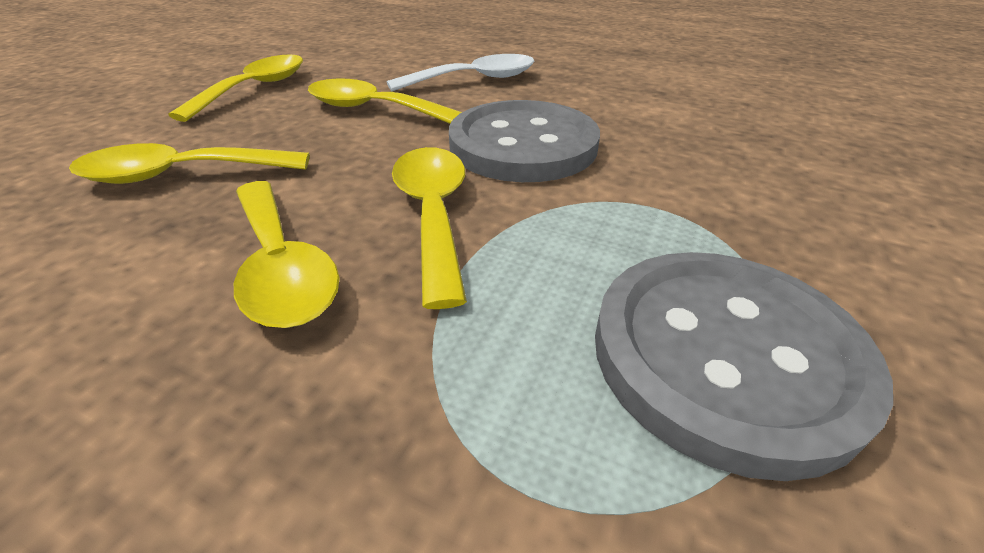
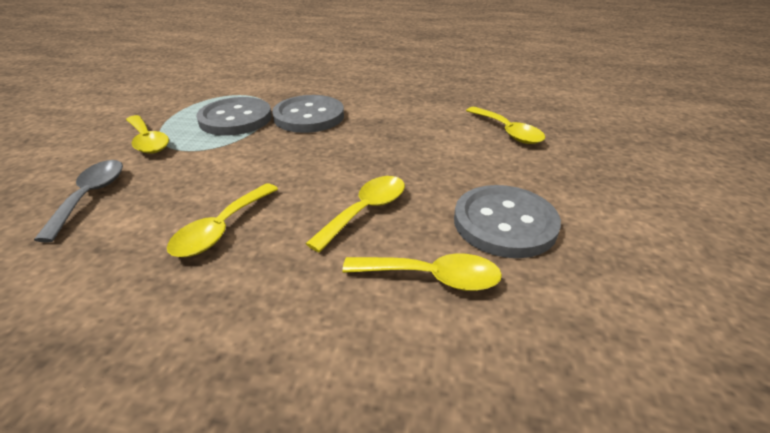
grey button: 2 -> 3
grey spoon: 0 -> 1
white spoon: 1 -> 0

